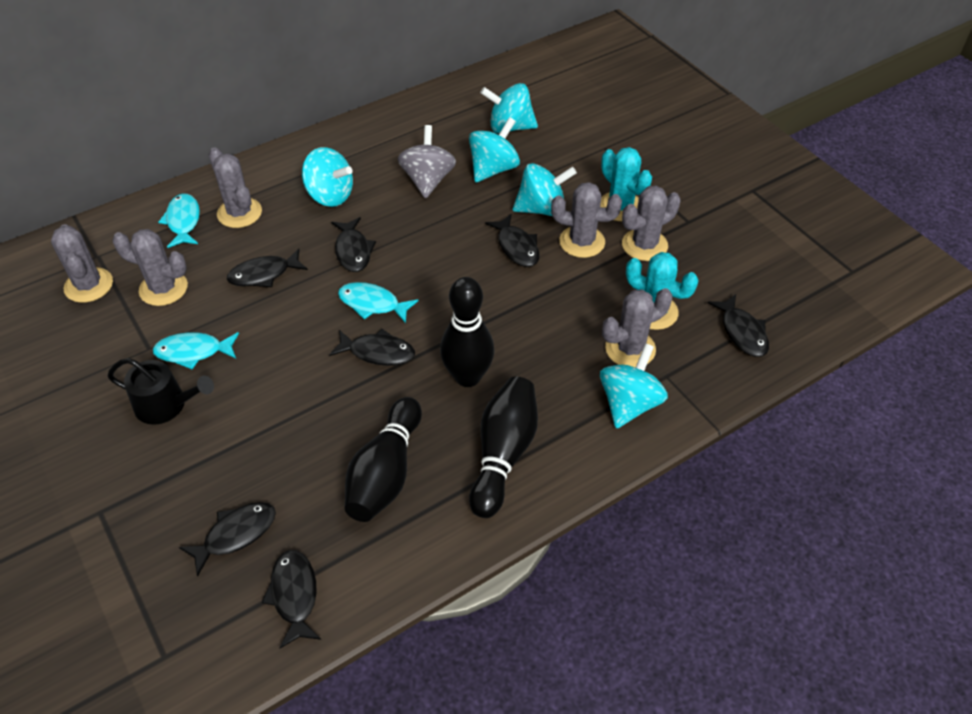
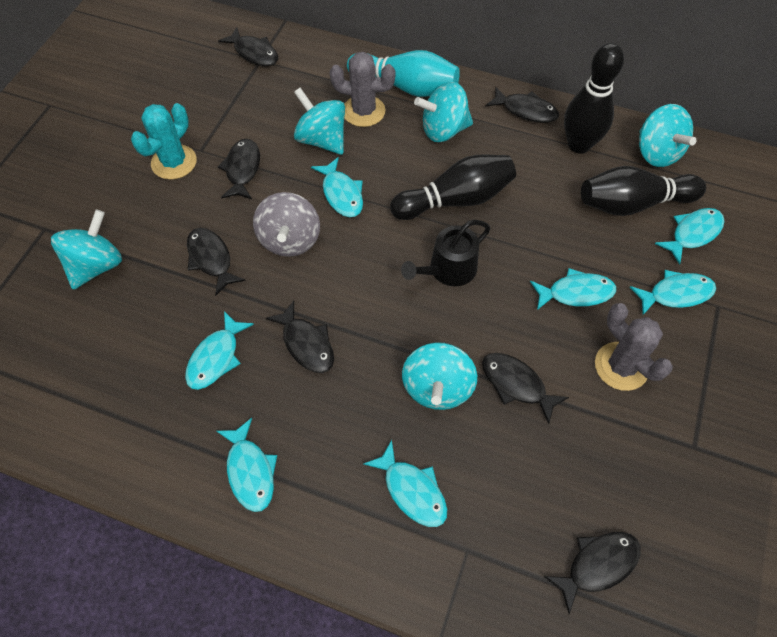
grey cactus: 6 -> 2
turquoise bowling pin: 0 -> 1
turquoise cactus: 2 -> 1
turquoise fish: 3 -> 7

